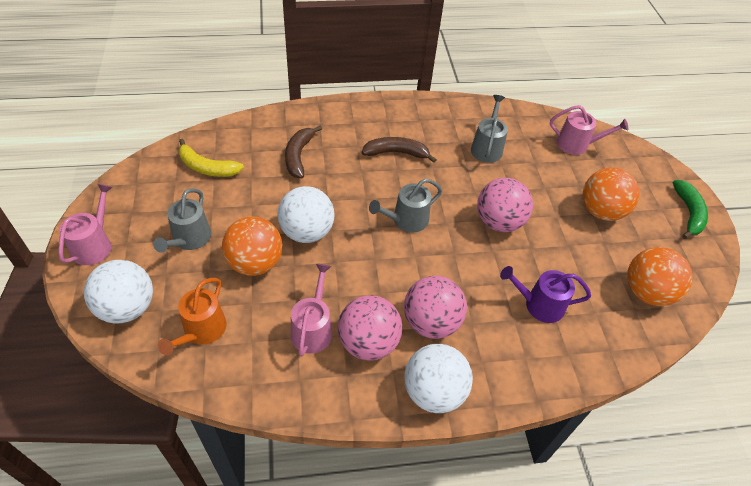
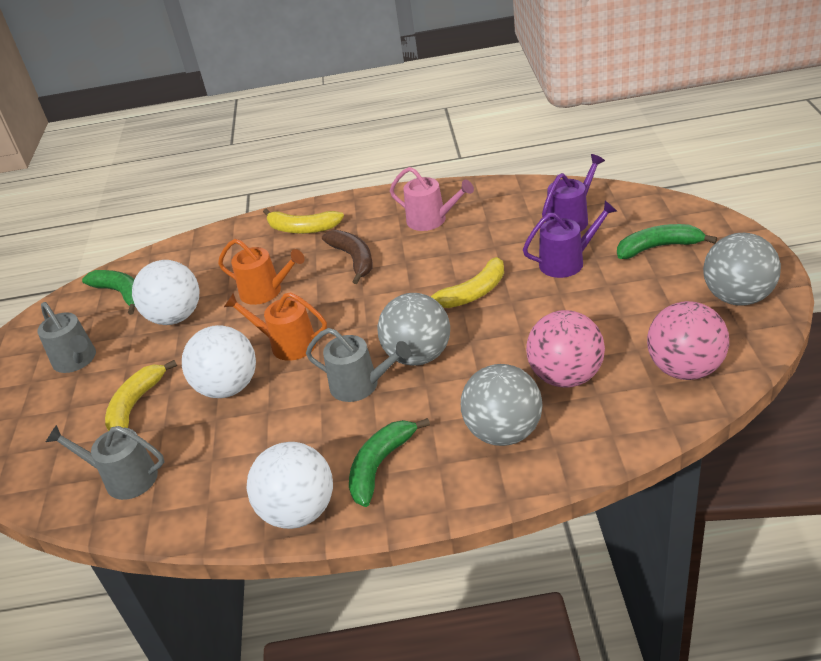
brown banana: 2 -> 1
green banana: 1 -> 3
grey ball: 0 -> 3
orange ball: 3 -> 0
orange watering can: 1 -> 2
pink ball: 3 -> 2
pink watering can: 3 -> 1
purple watering can: 1 -> 2
yellow banana: 1 -> 3

